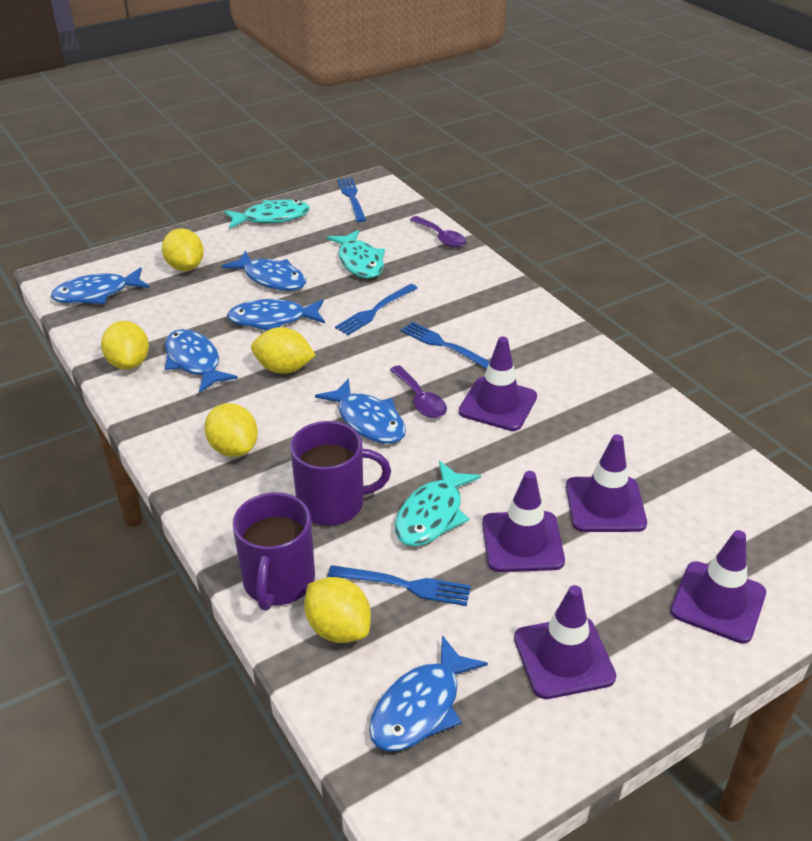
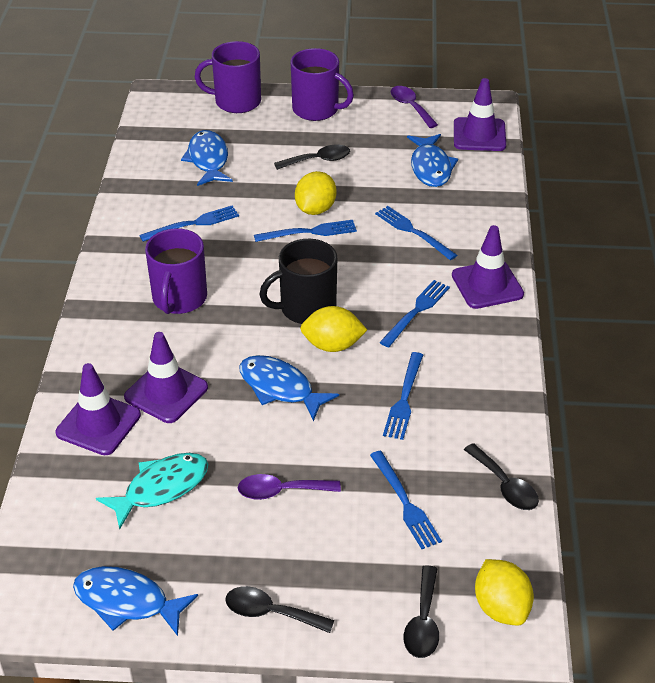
black mug: 0 -> 1
black spoon: 0 -> 4
blue fish: 6 -> 4
blue fork: 4 -> 6
purple mug: 2 -> 3
purple traffic cone: 5 -> 4
turquoise fish: 3 -> 1
yellow lemon: 5 -> 3

